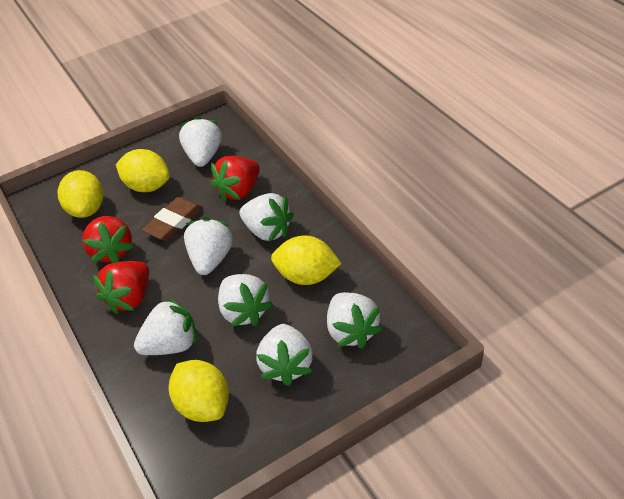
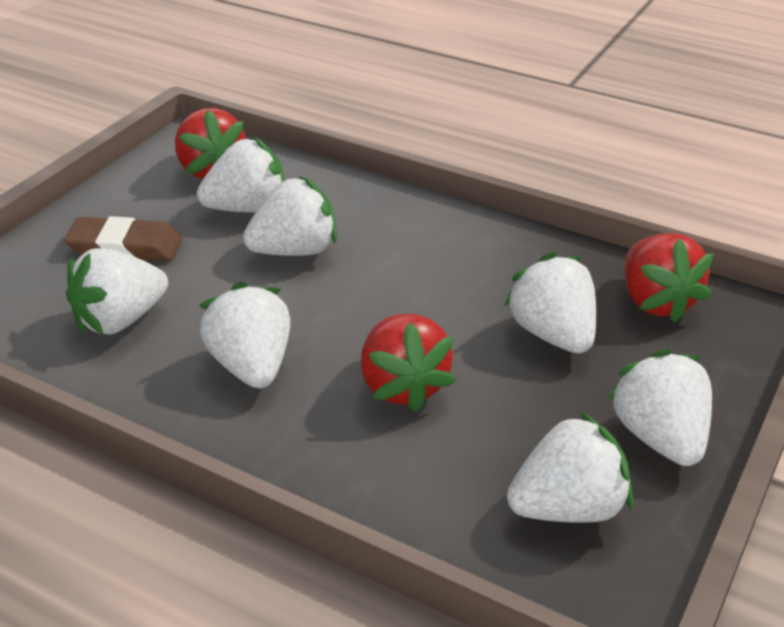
yellow lemon: 4 -> 0

